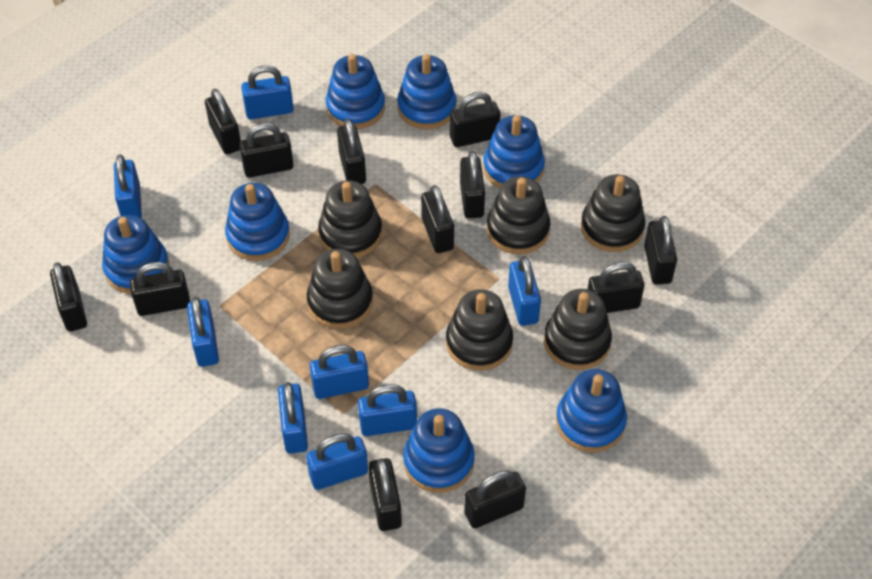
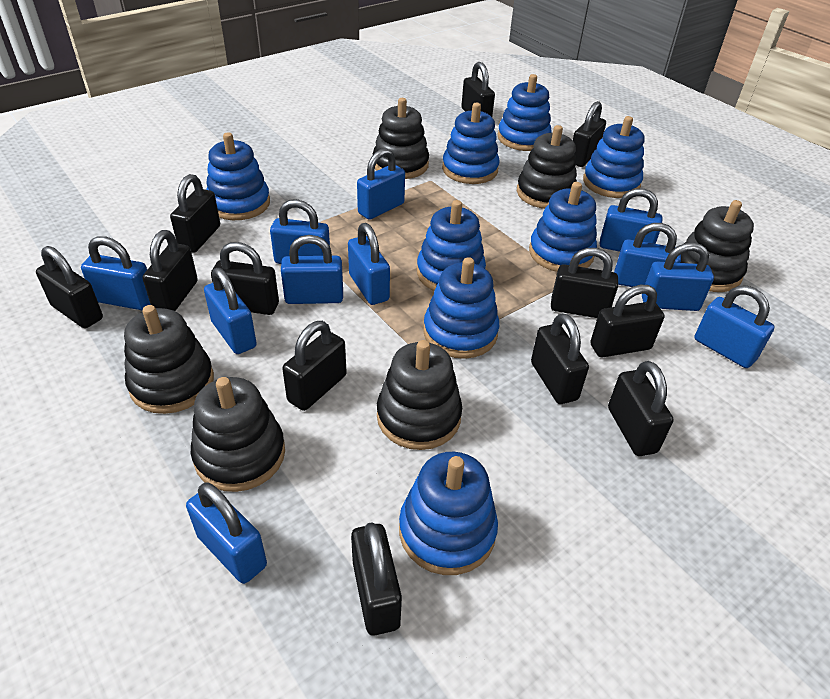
blue padlock: 8 -> 11
blue stacking toy: 7 -> 8

